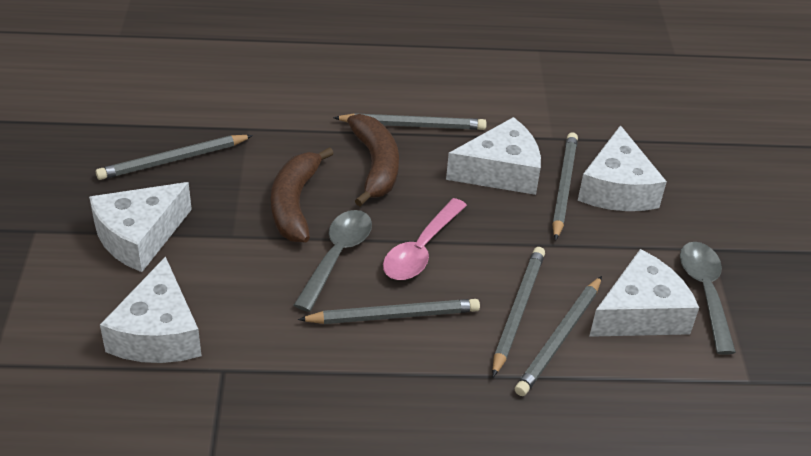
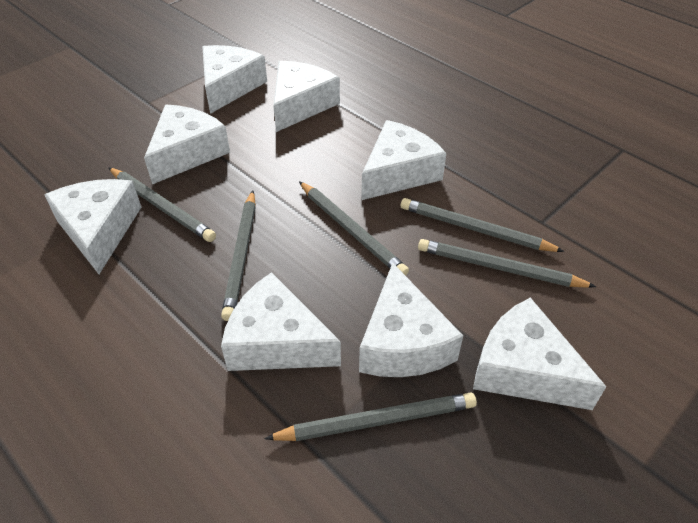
brown banana: 2 -> 0
grey spoon: 2 -> 0
pink spoon: 1 -> 0
white cheese: 5 -> 8

